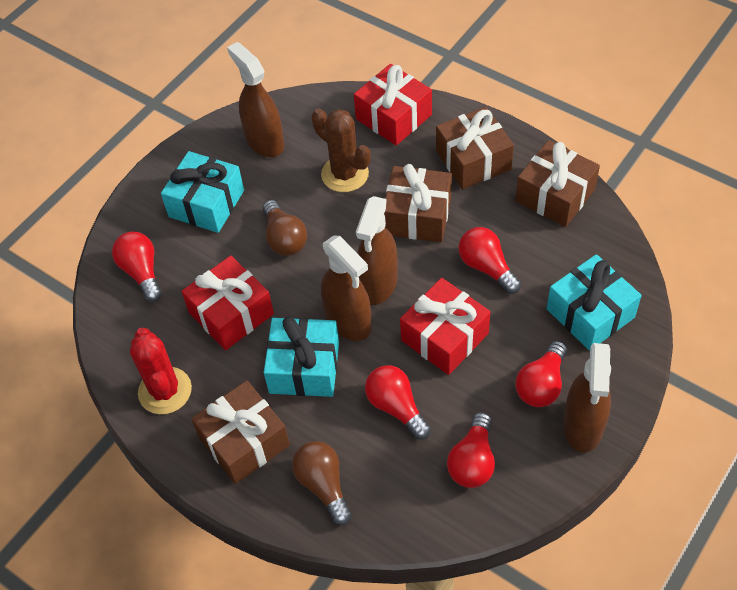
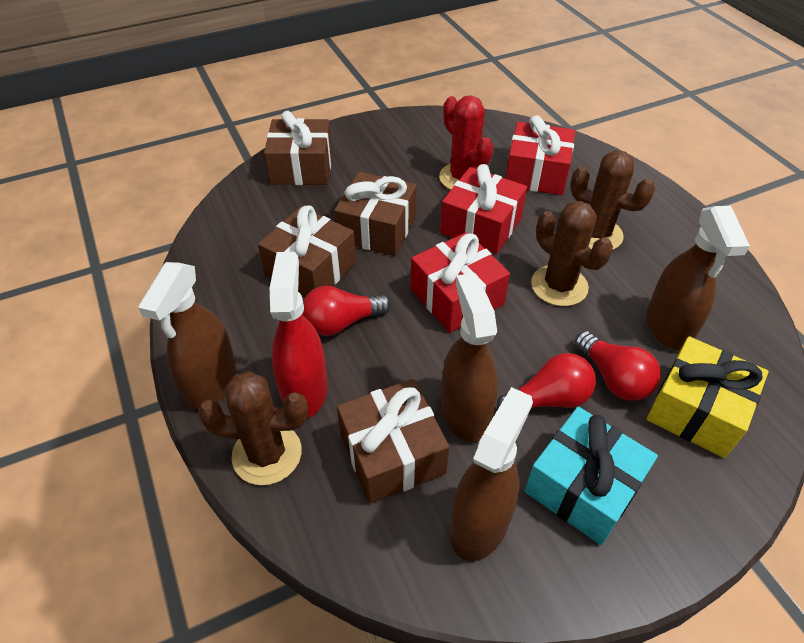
brown cactus: 1 -> 3
brown light bulb: 2 -> 0
red light bulb: 5 -> 3
red spray bottle: 0 -> 1
turquoise gift: 3 -> 1
yellow gift: 0 -> 1

